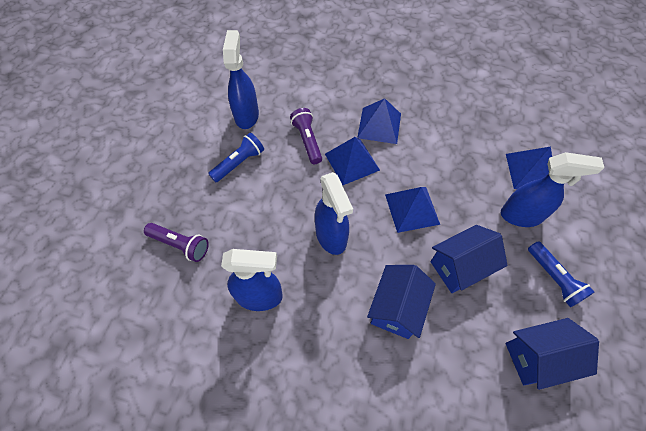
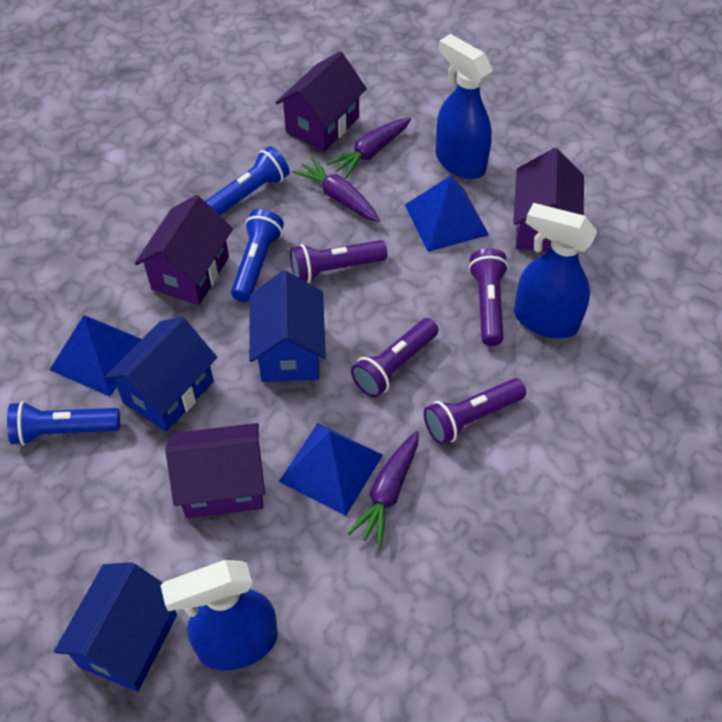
blue flashlight: 2 -> 3
blue pyramid: 4 -> 3
blue spray bottle: 4 -> 3
purple carrot: 0 -> 3
purple flashlight: 2 -> 4
purple house: 0 -> 4

